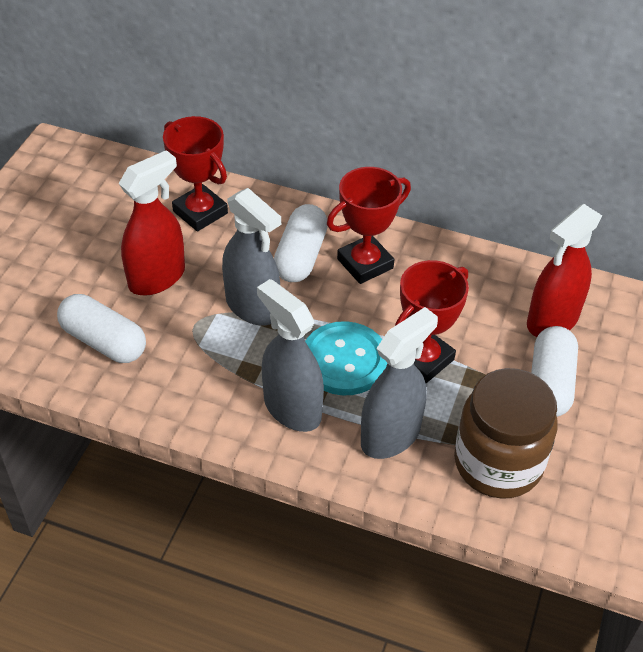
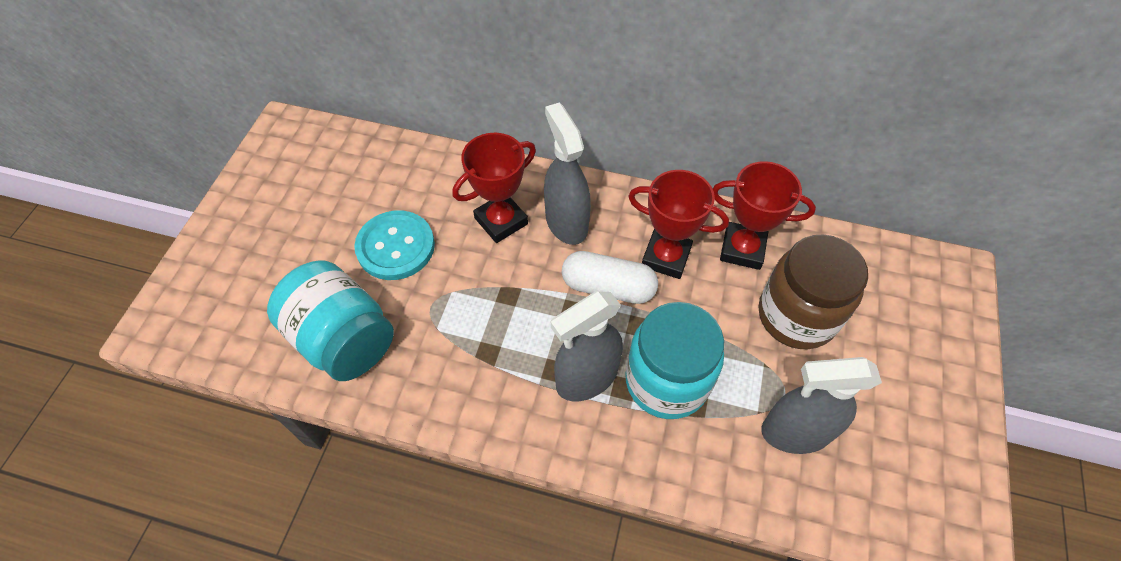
red spray bottle: 2 -> 0
turquoise jar: 0 -> 2
white capsule: 3 -> 1

